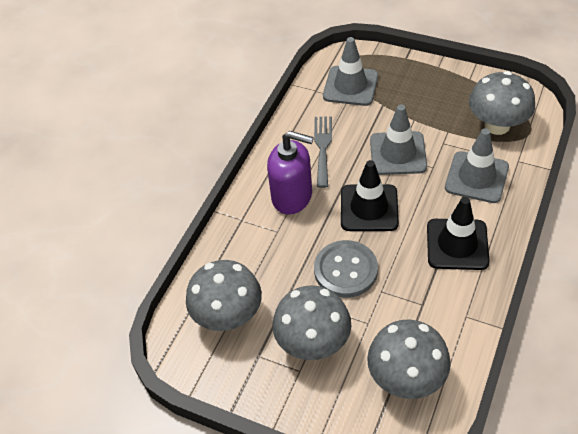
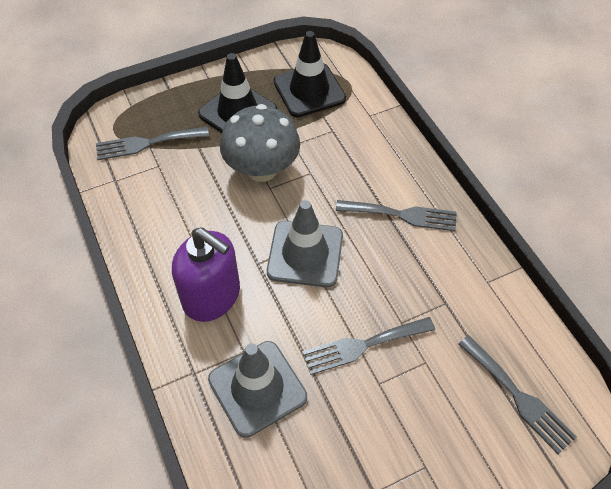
grey button: 1 -> 0
grey fork: 1 -> 4
grey mushroom: 4 -> 1
grey traffic cone: 3 -> 2

